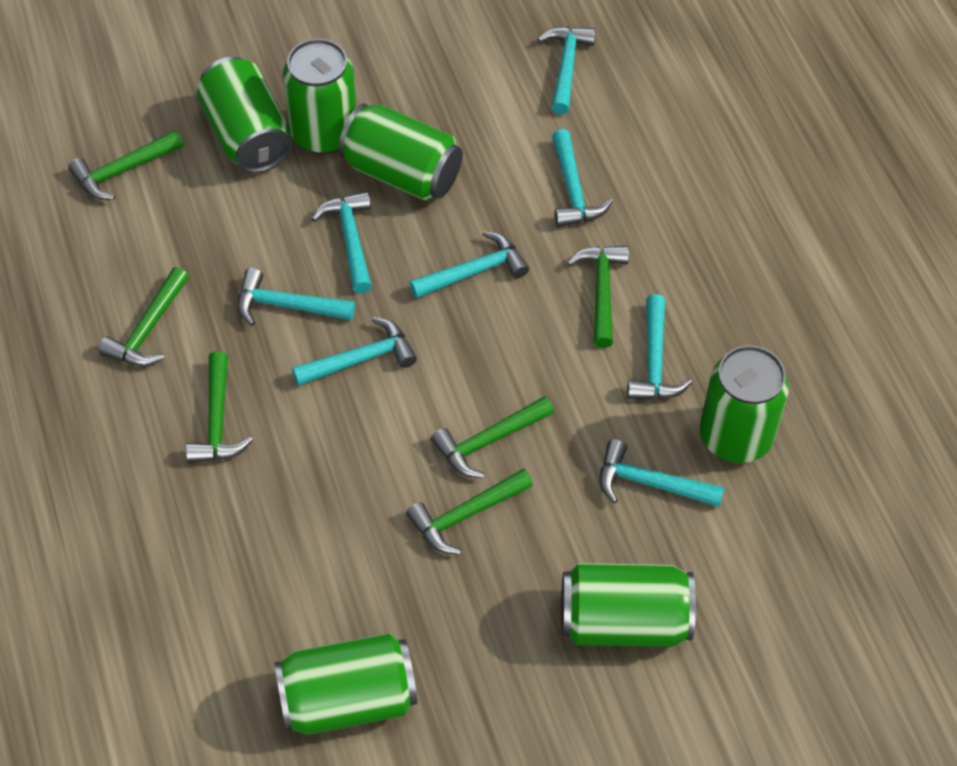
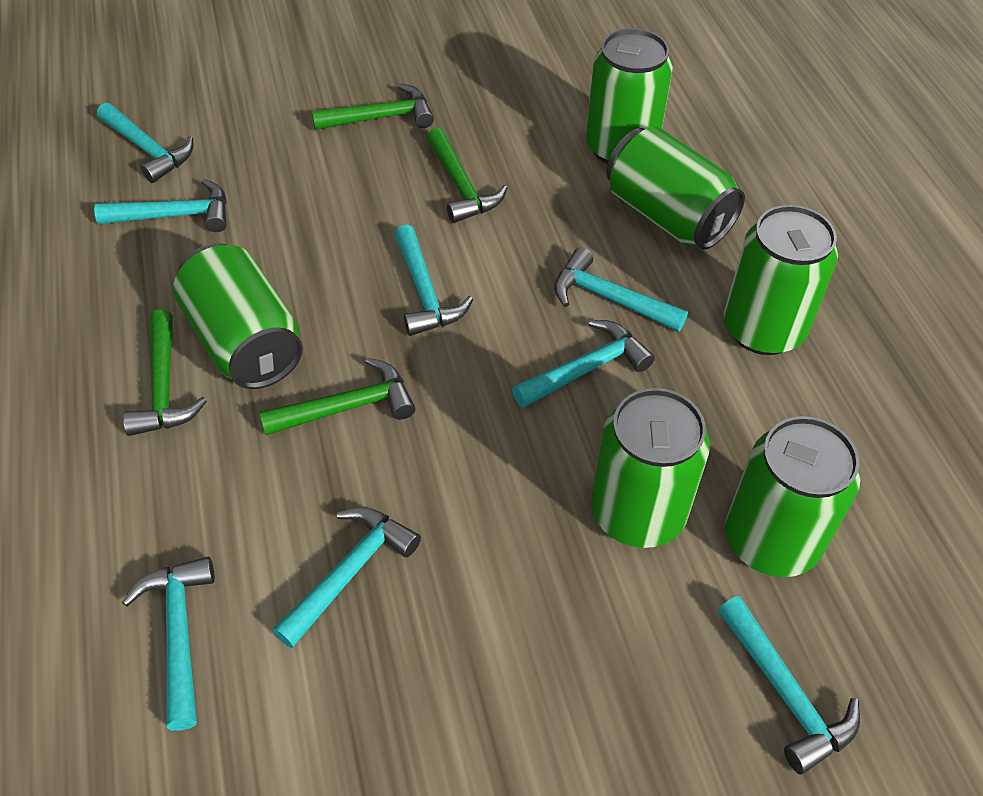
green hammer: 6 -> 4

